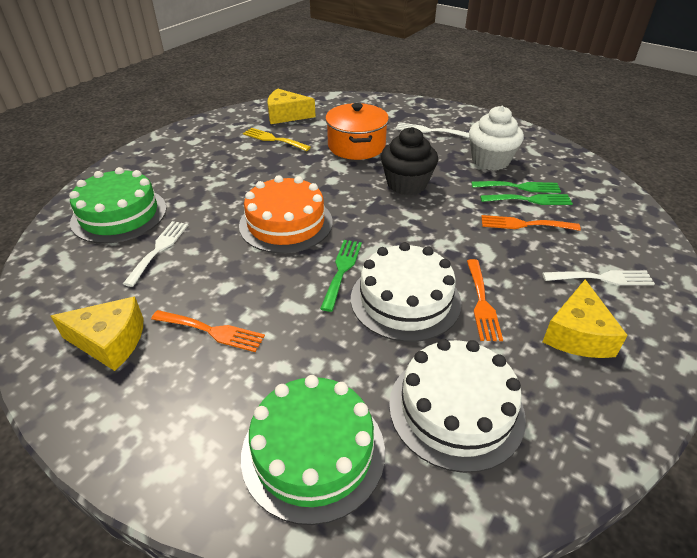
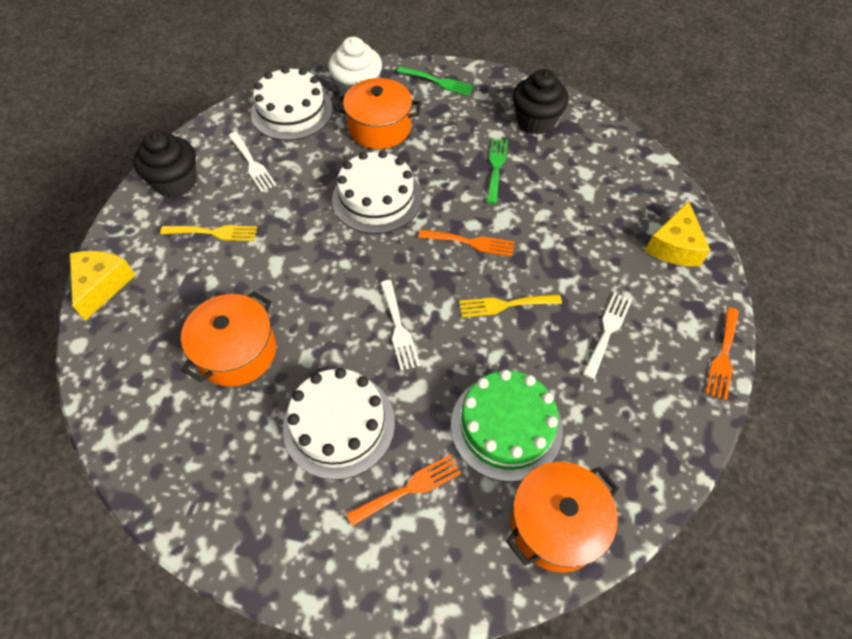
black cupcake: 1 -> 2
green cake: 2 -> 1
green fork: 3 -> 2
orange cake: 1 -> 0
orange pot: 1 -> 3
white cake: 2 -> 3
yellow cheese: 3 -> 2
yellow fork: 1 -> 2

